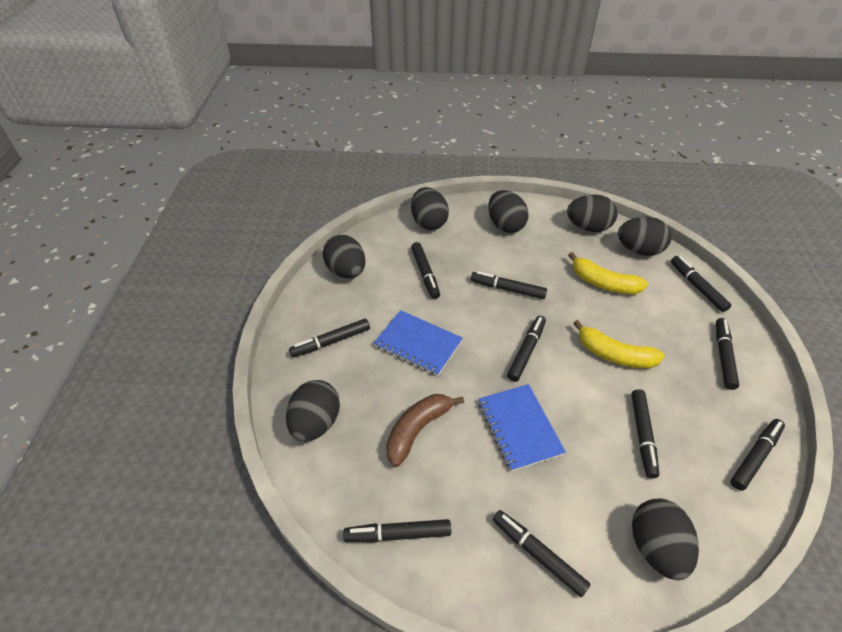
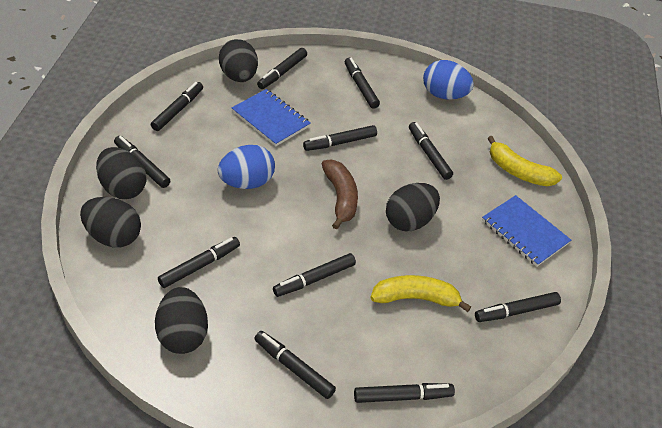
black egg: 7 -> 5
black marker: 10 -> 11
blue egg: 0 -> 2

